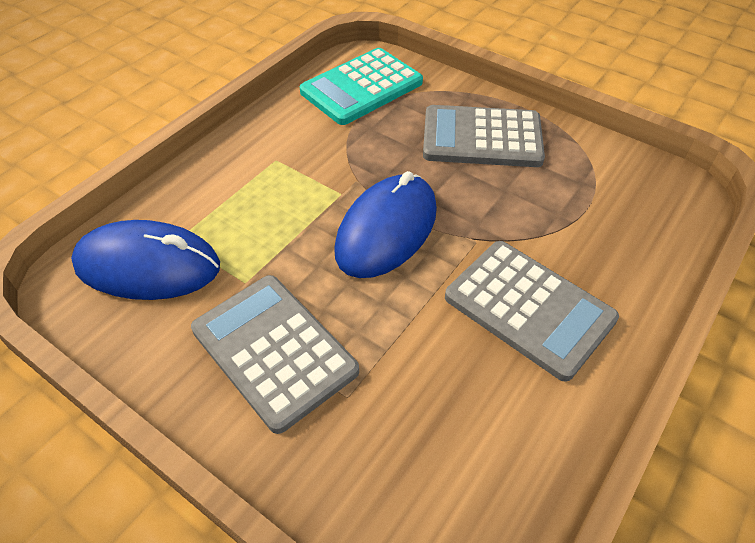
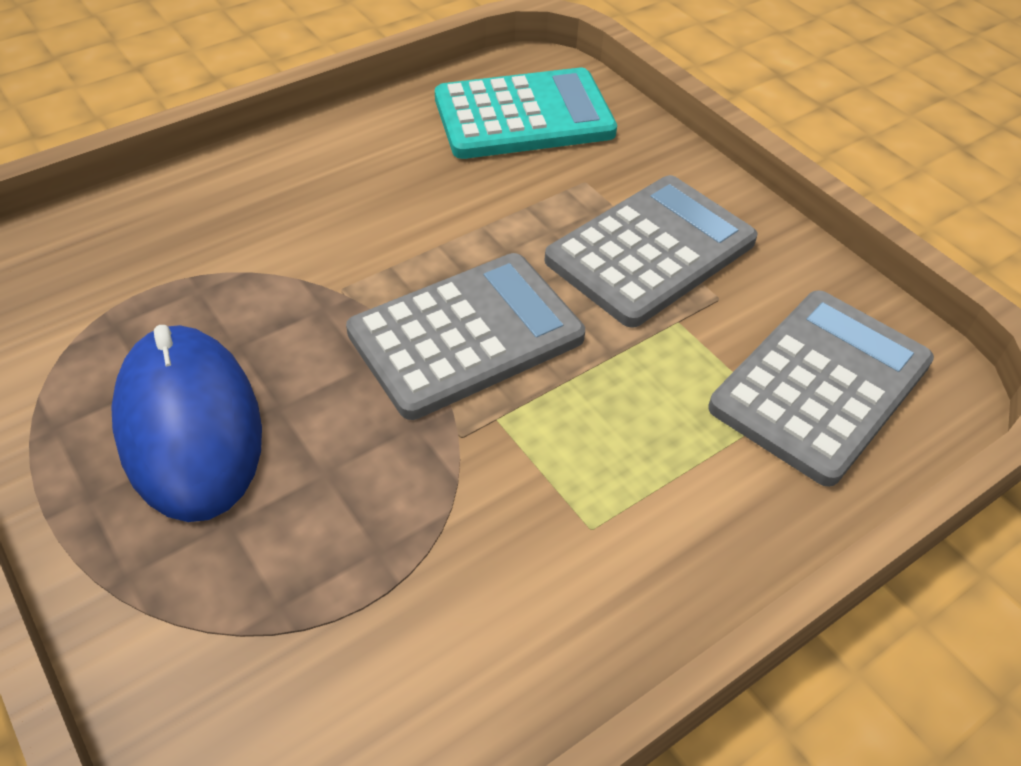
blue mouse: 2 -> 1

